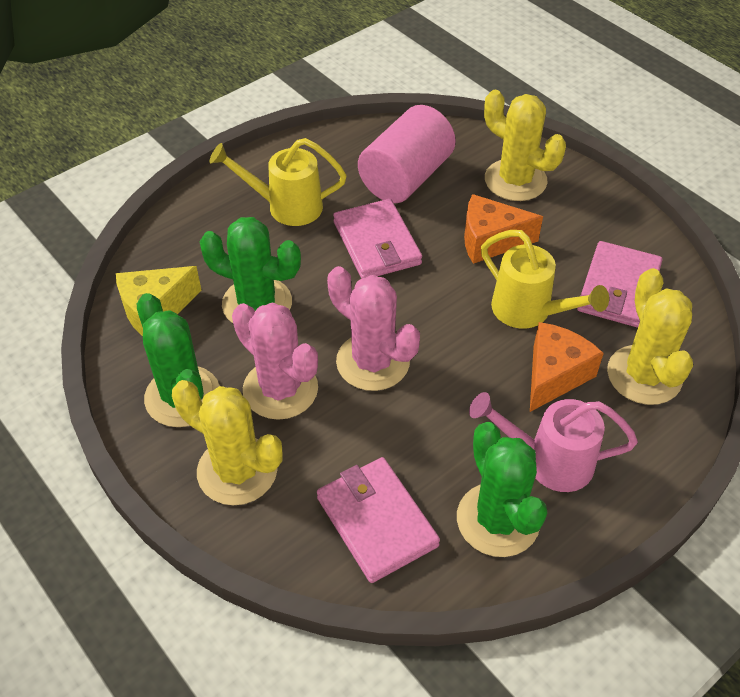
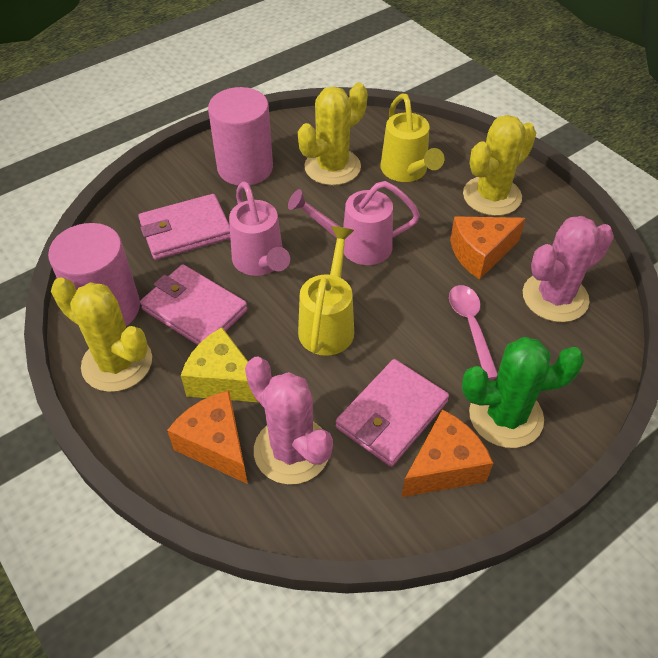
green cactus: 3 -> 1
orange cheese: 2 -> 3
pink cylinder: 1 -> 2
pink spoon: 0 -> 1
pink watering can: 1 -> 2

